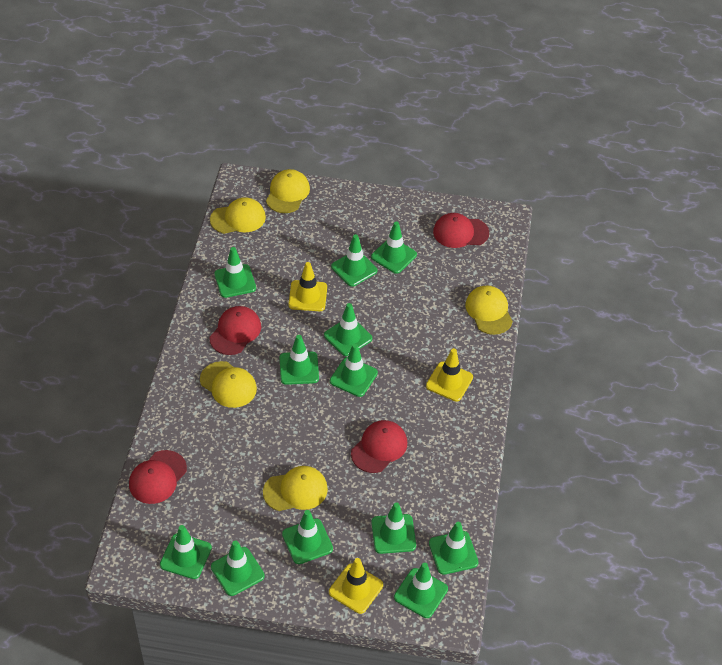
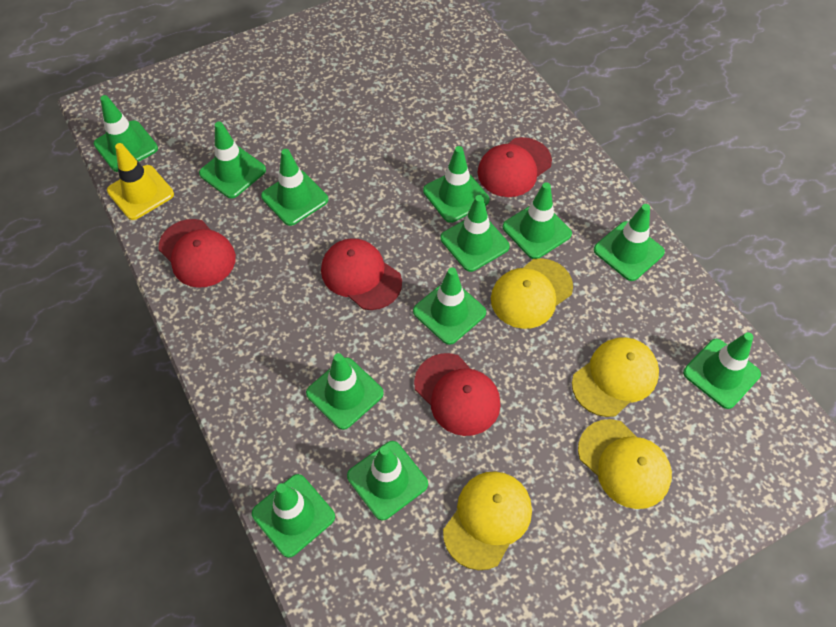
yellow cap: 5 -> 4
yellow traffic cone: 3 -> 1

